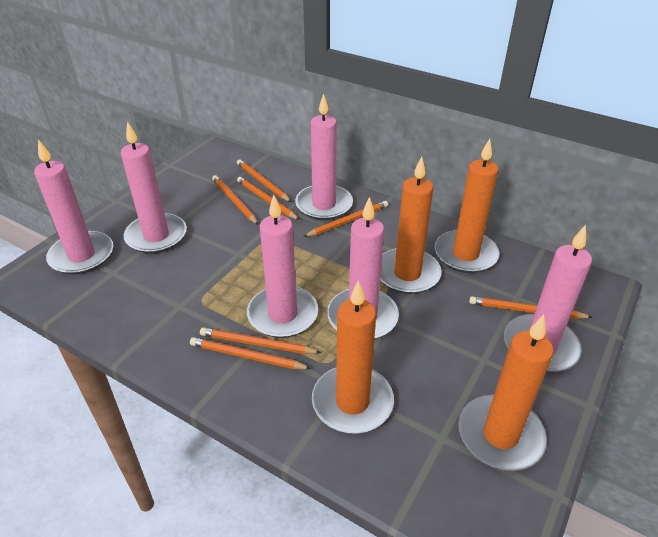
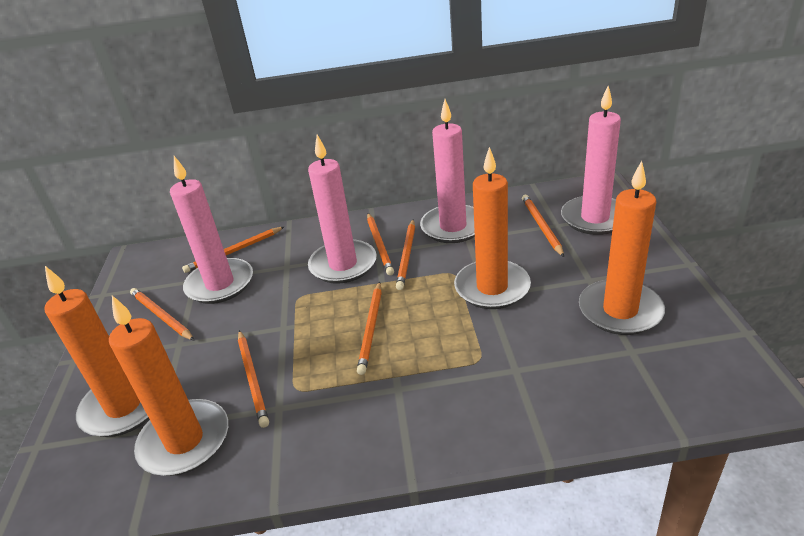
pink candle: 6 -> 4

